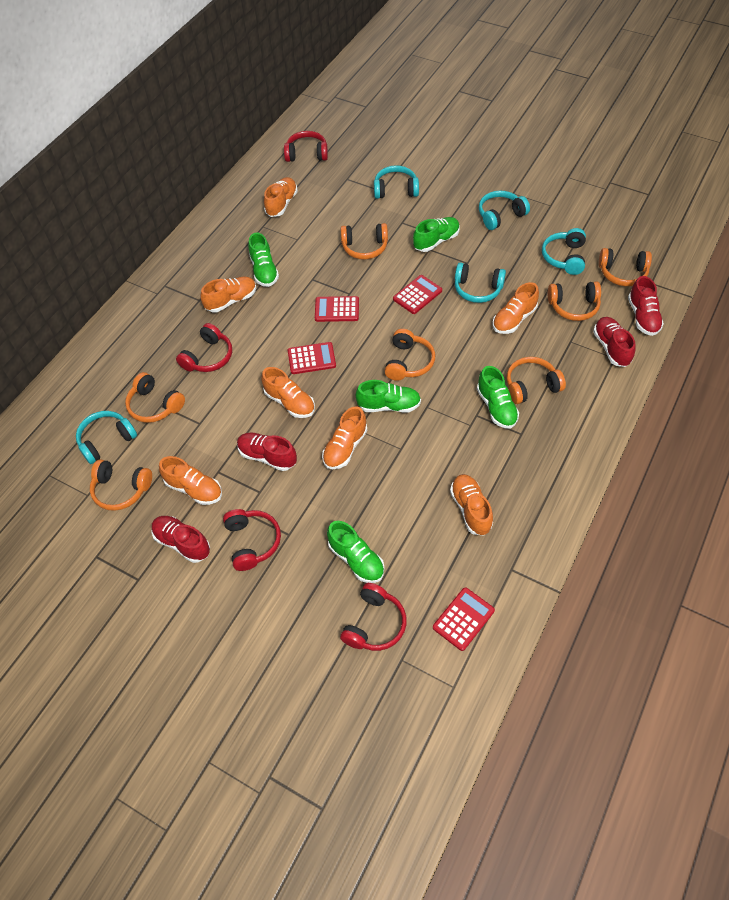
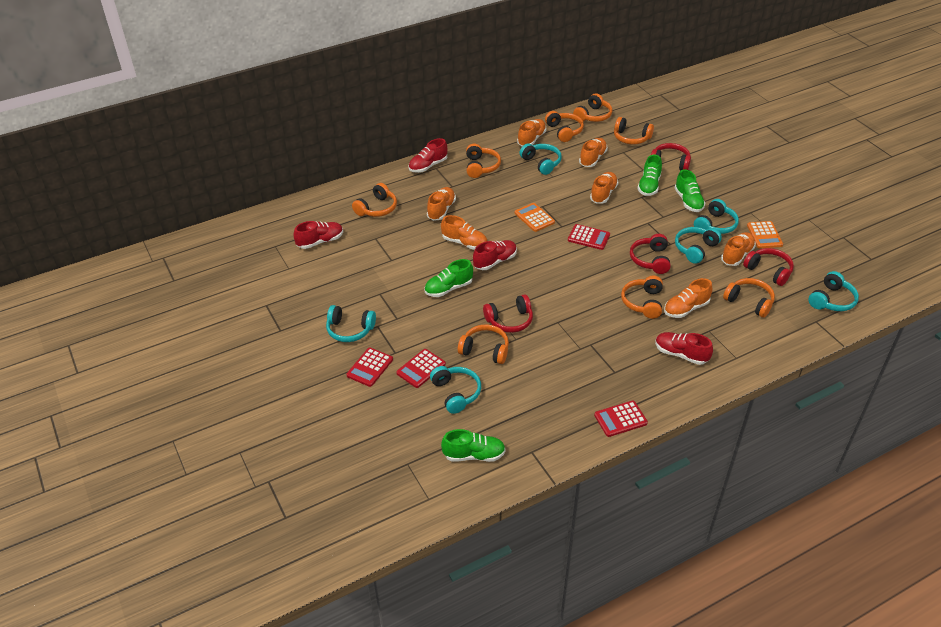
green shoe: 5 -> 4
orange calculator: 0 -> 2
orange headphones: 7 -> 8
turquoise headphones: 5 -> 6

